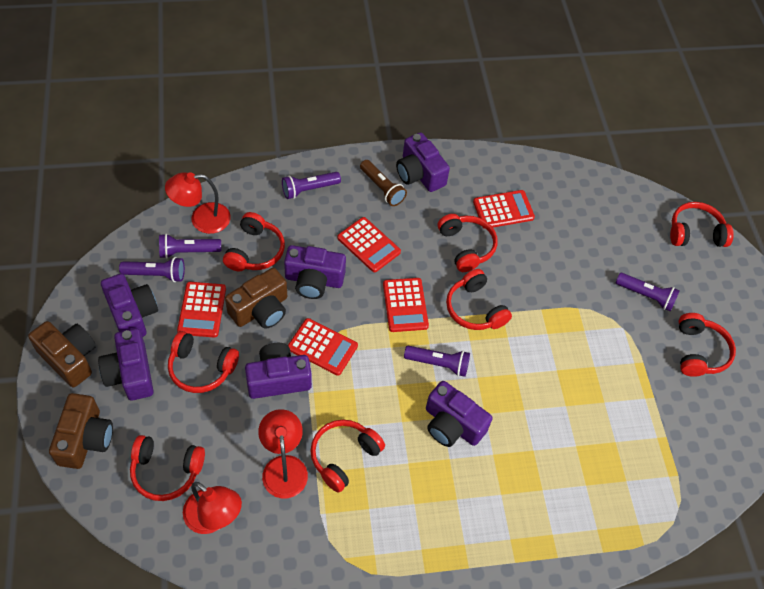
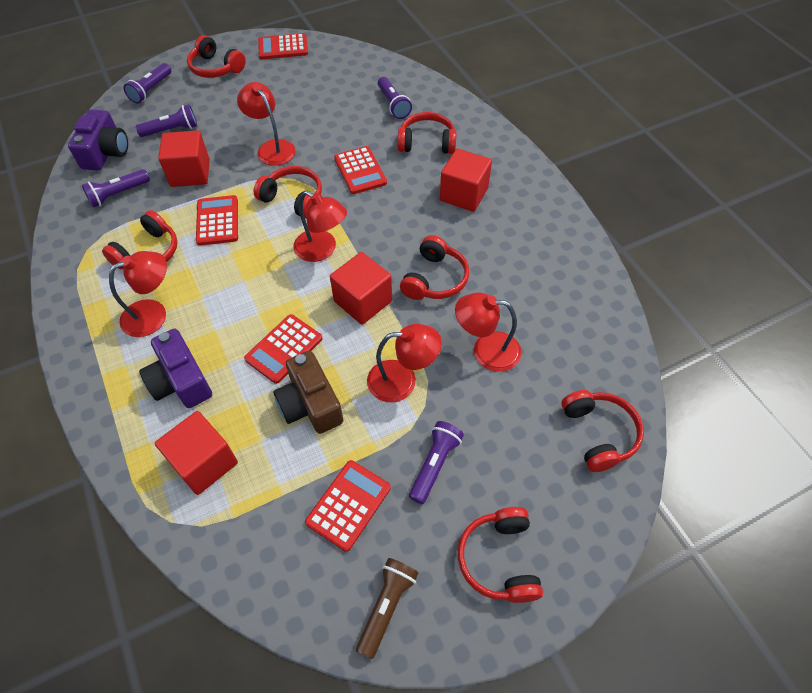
brown camera: 3 -> 1
purple camera: 6 -> 2
red cube: 0 -> 4
red headphones: 8 -> 7
red lamp: 3 -> 5

